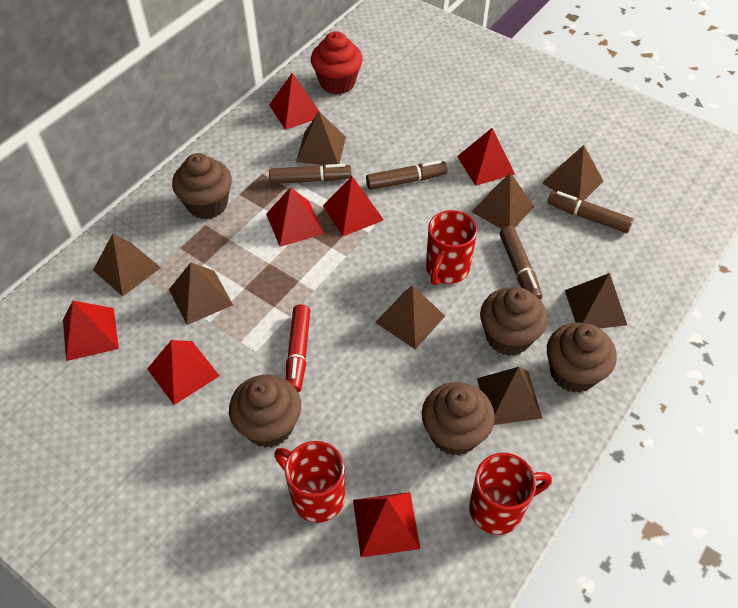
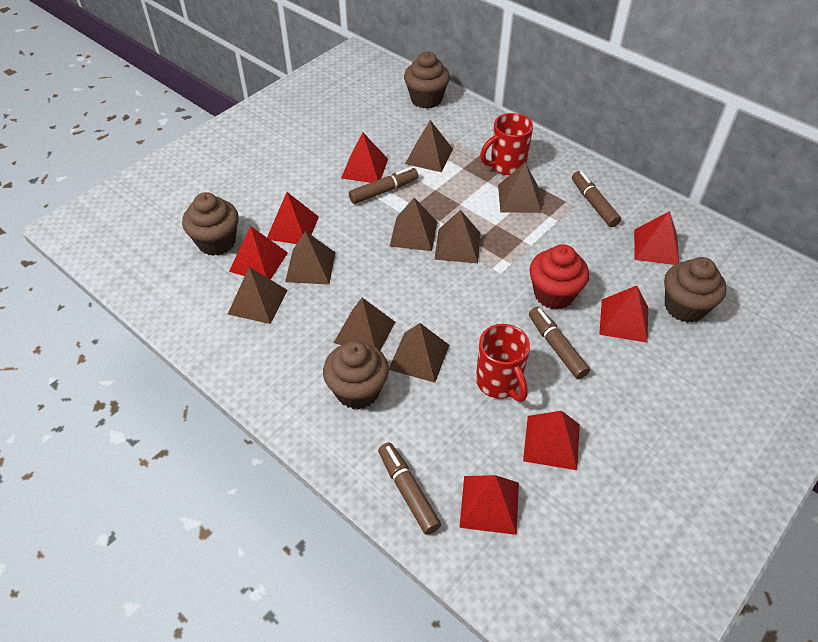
brown cupcake: 5 -> 4
red marker: 1 -> 0
red mug: 3 -> 2

